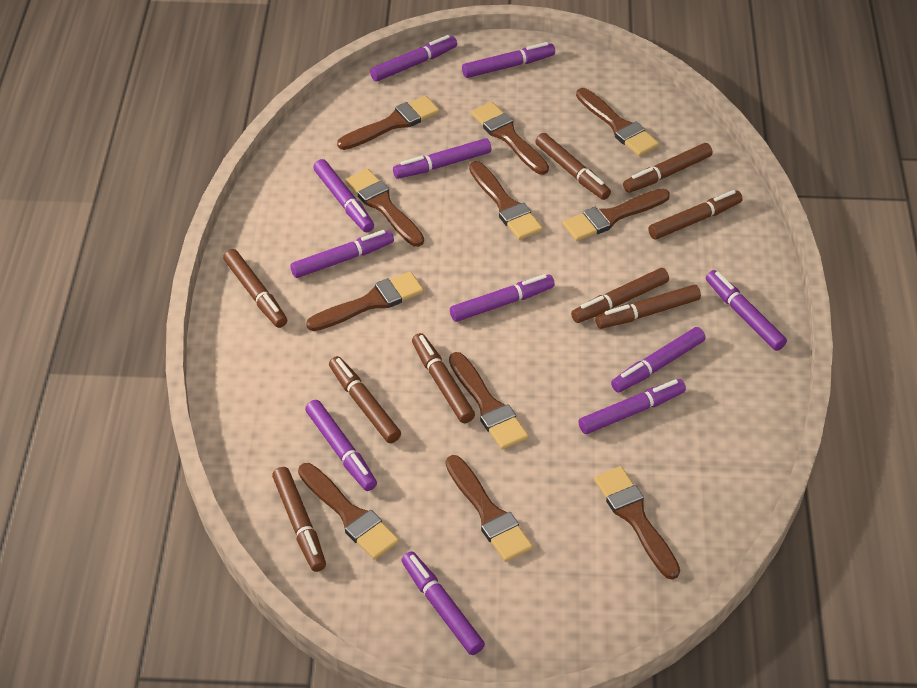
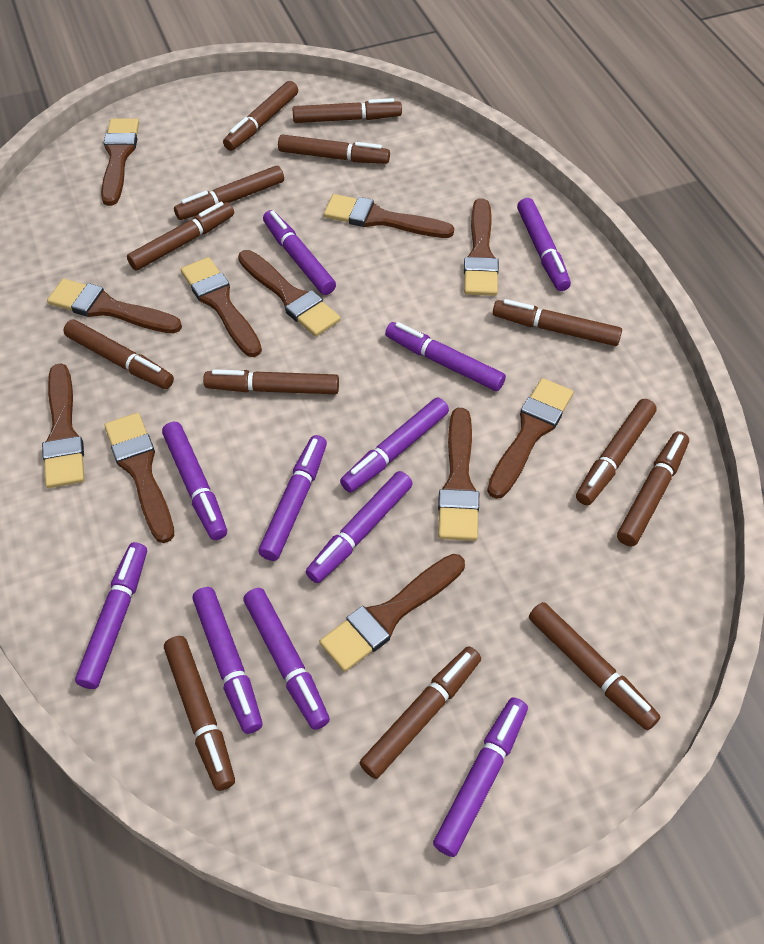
brown marker: 9 -> 13

